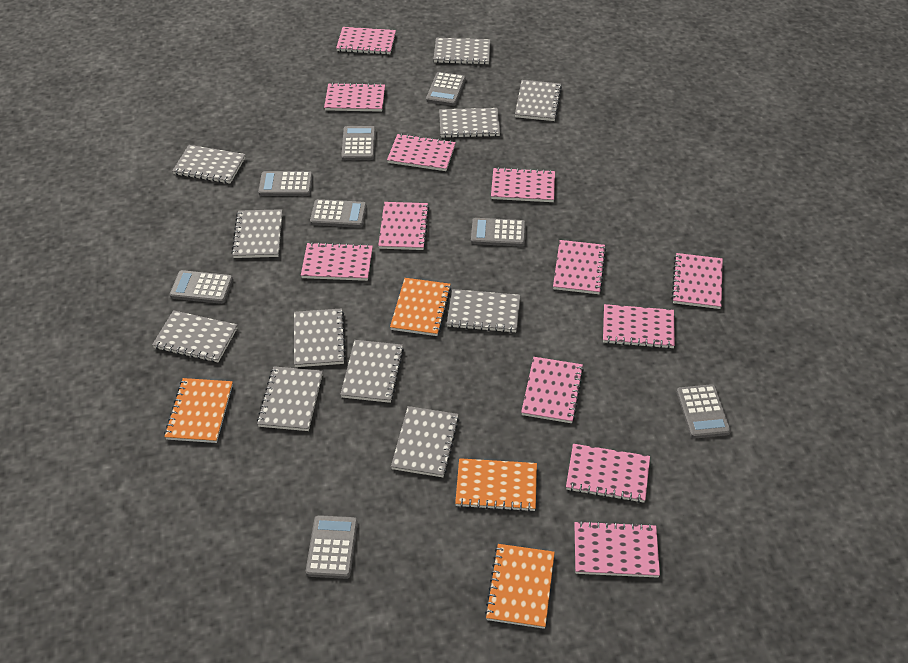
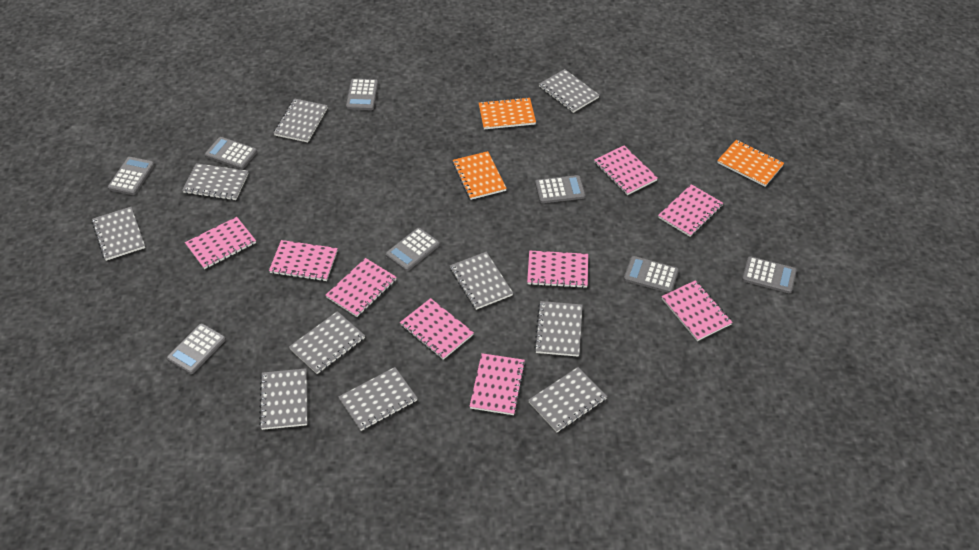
grey notebook: 11 -> 10
orange notebook: 4 -> 3
pink notebook: 12 -> 9

